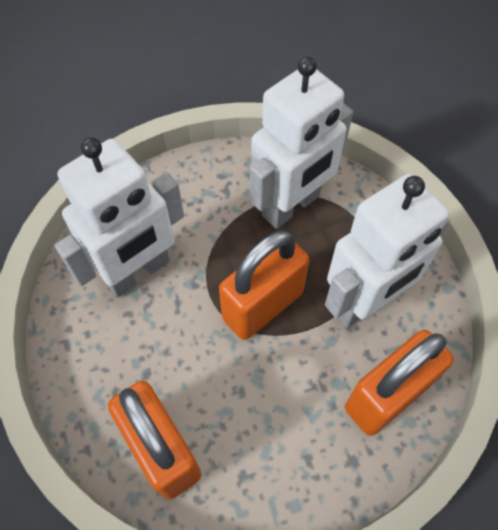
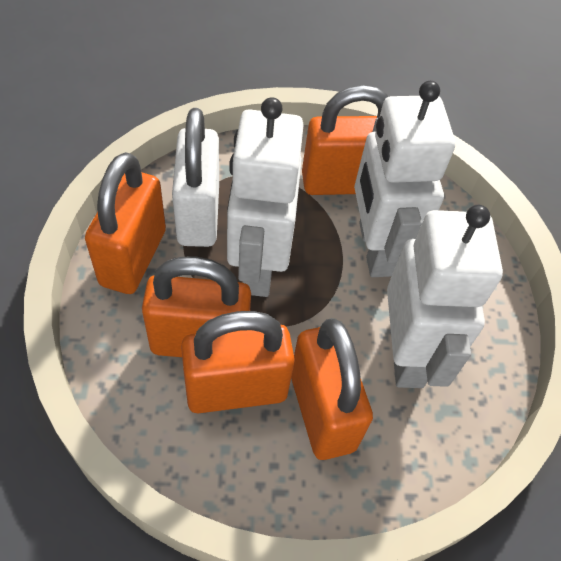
orange padlock: 3 -> 5
white padlock: 0 -> 1

